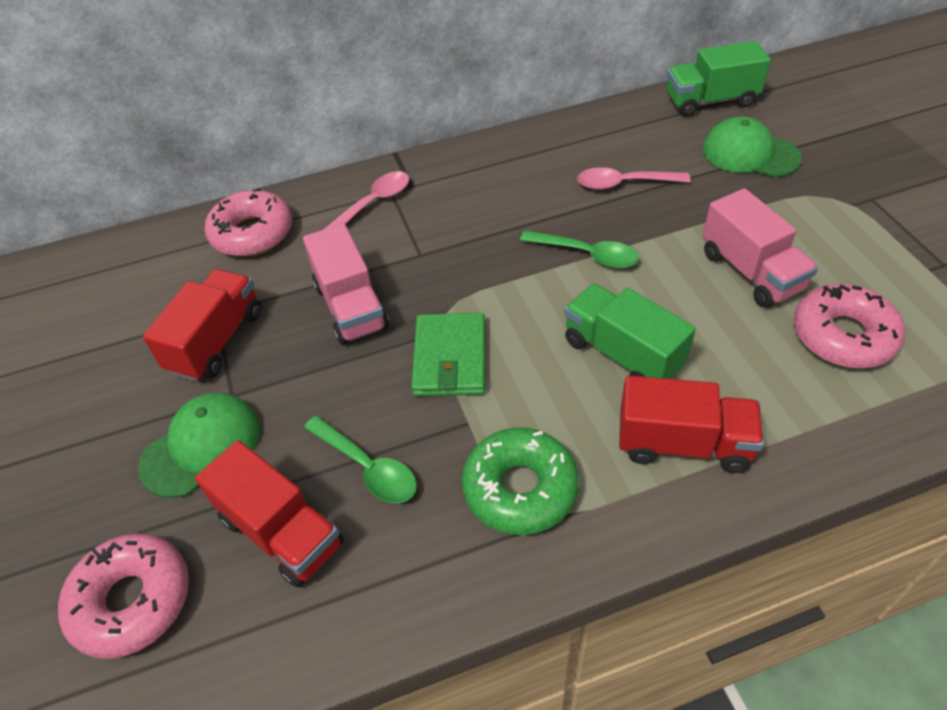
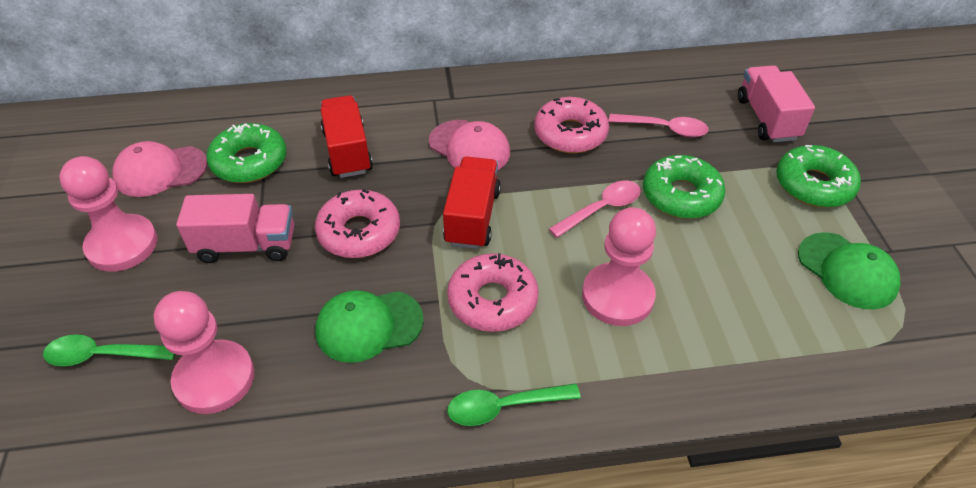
green donut: 1 -> 3
green truck: 2 -> 0
green wallet: 1 -> 0
pink cap: 0 -> 2
pink pawn: 0 -> 3
red truck: 3 -> 2

